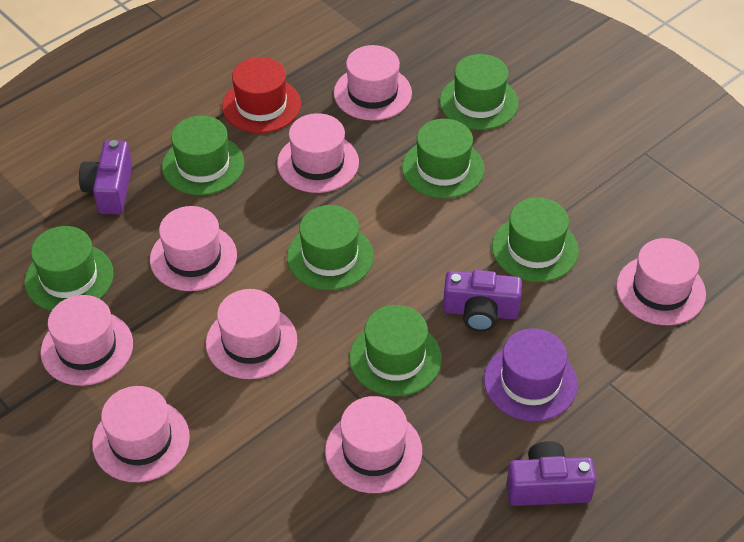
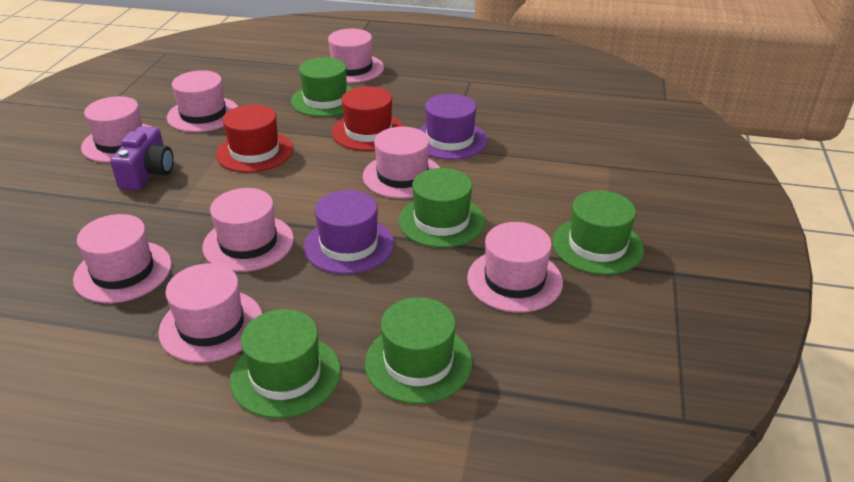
green hat: 7 -> 5
purple camera: 3 -> 1
purple hat: 1 -> 2
red hat: 1 -> 2

